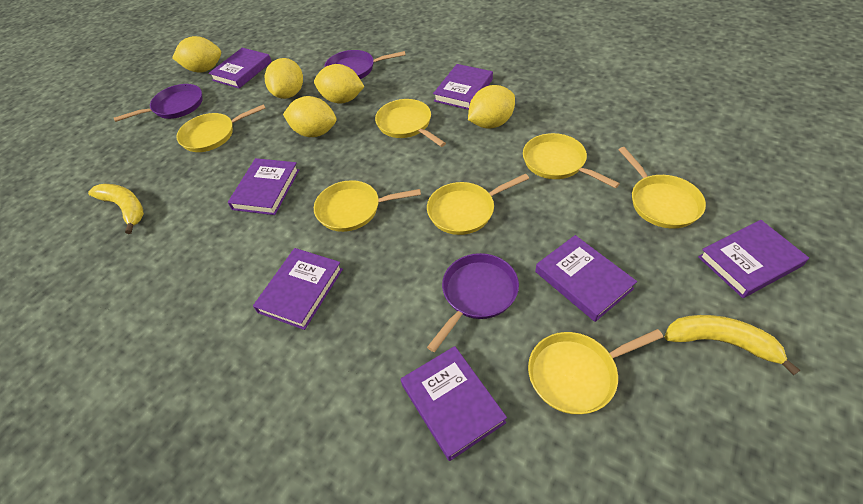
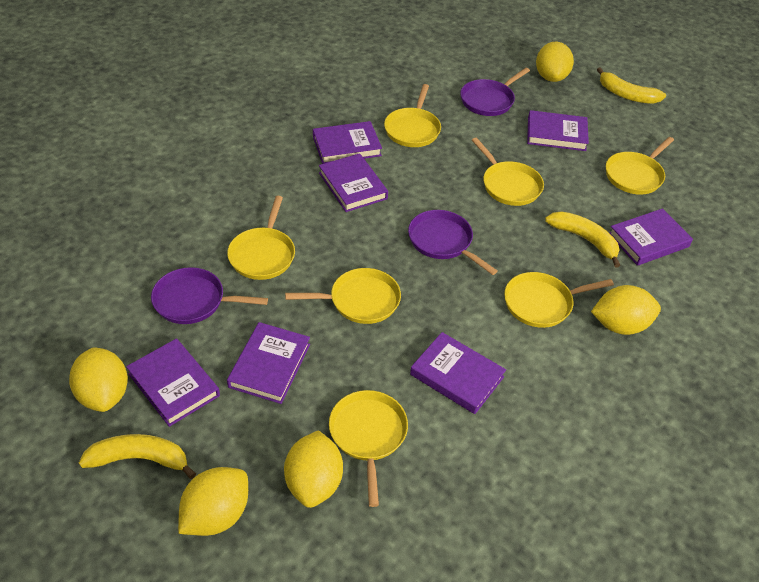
yellow banana: 2 -> 3

